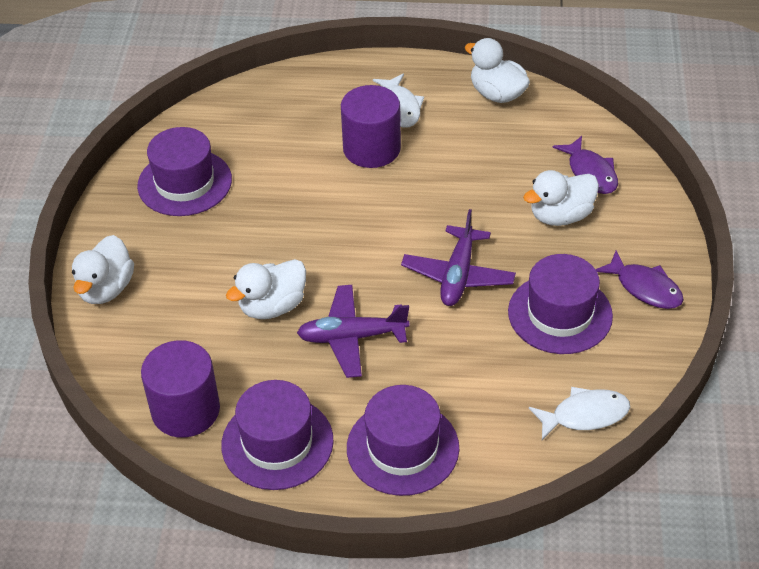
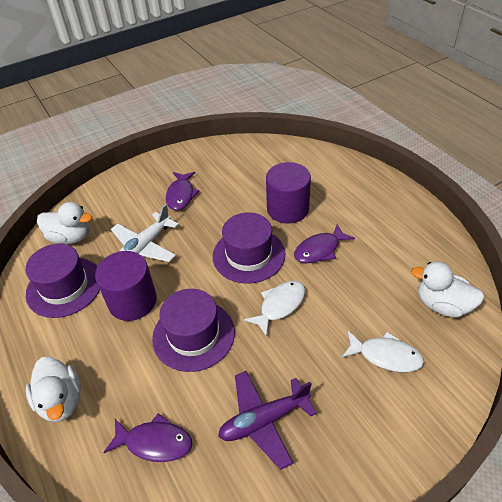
purple fish: 2 -> 3
purple hat: 4 -> 3
purple plane: 2 -> 1
white duck: 4 -> 3
white plane: 0 -> 1

